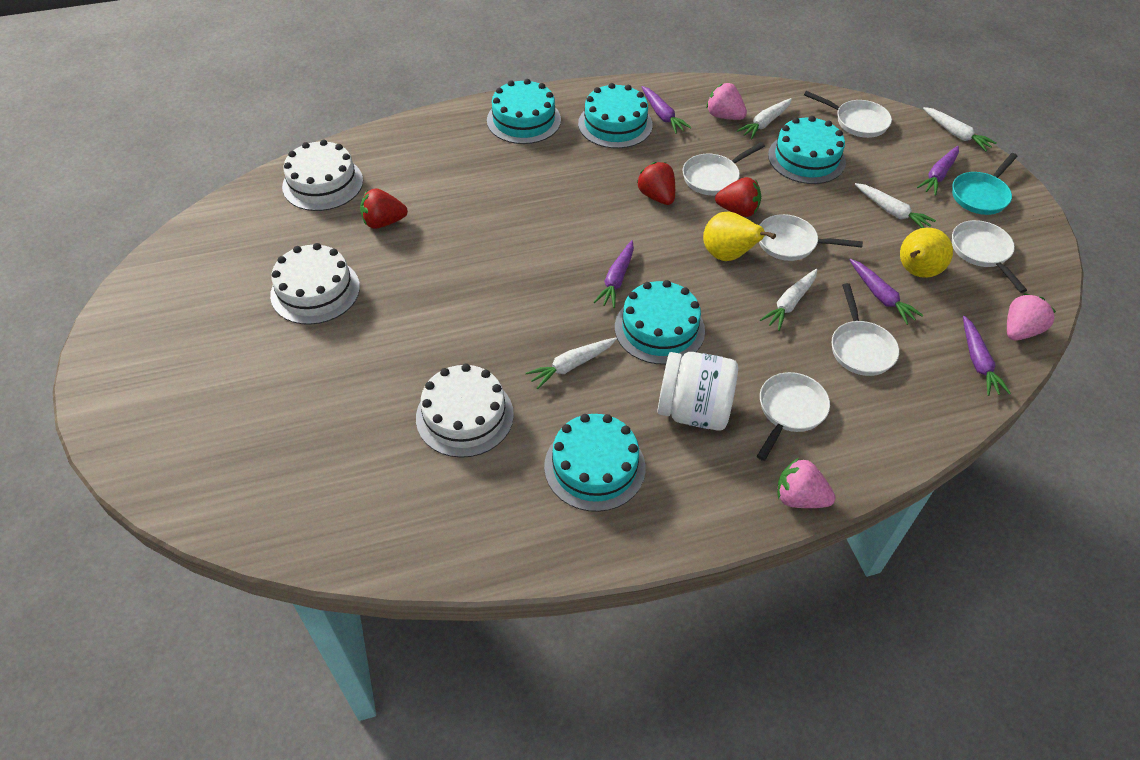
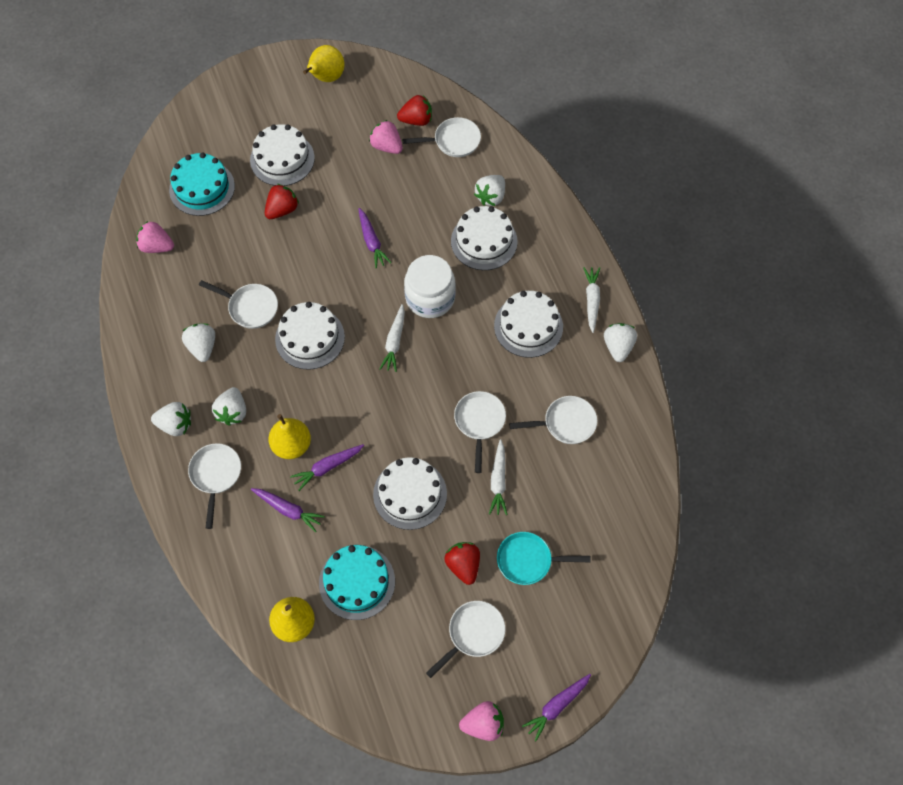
purple carrot: 5 -> 4
turquoise cake: 5 -> 2
white cake: 3 -> 5
white carrot: 5 -> 3
white strawberry: 0 -> 5
yellow pear: 2 -> 3

